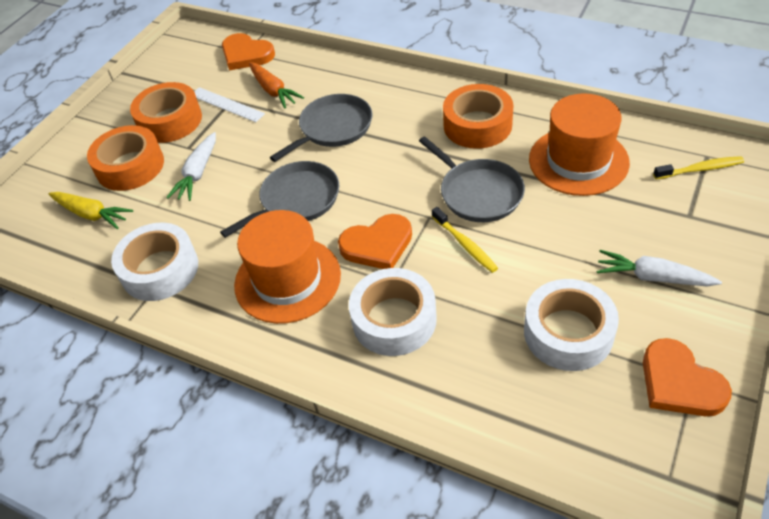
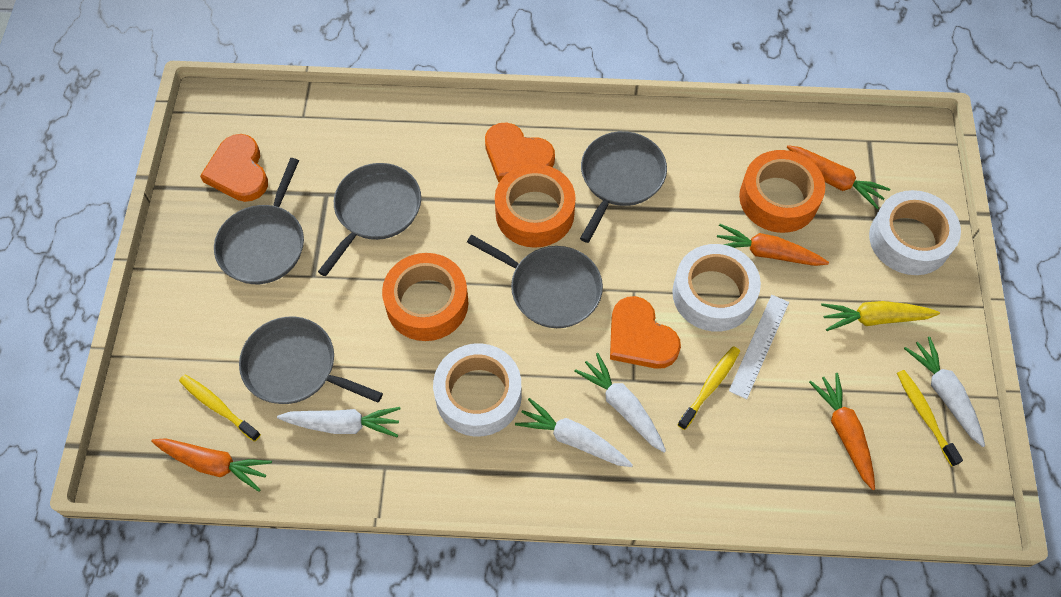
grey pan: 3 -> 5
orange carrot: 1 -> 4
orange hat: 2 -> 0
white carrot: 2 -> 4
yellow toothbrush: 2 -> 3

